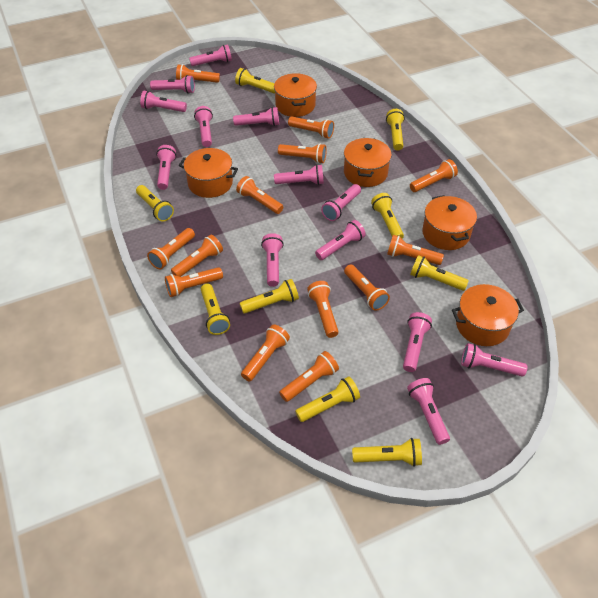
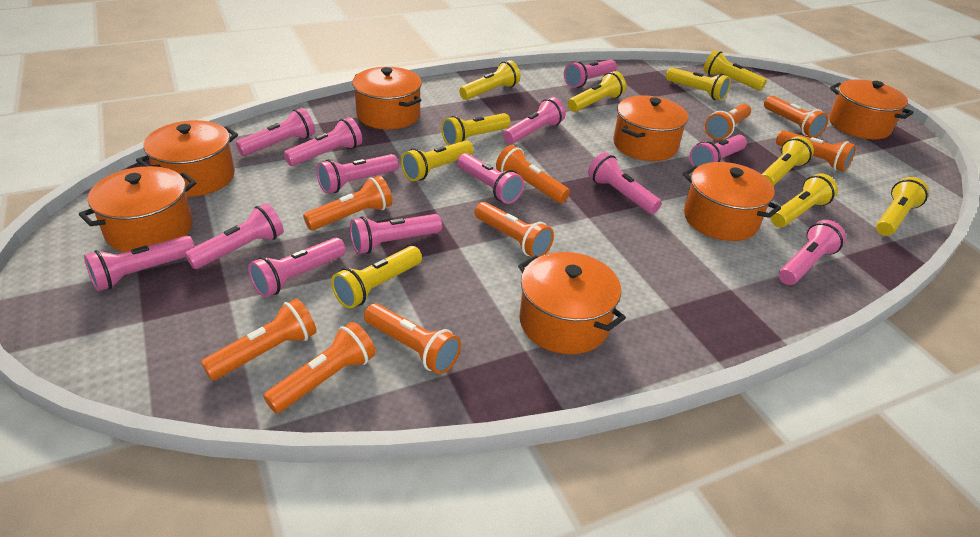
orange flashlight: 13 -> 9
orange pot: 5 -> 7
yellow flashlight: 9 -> 10

